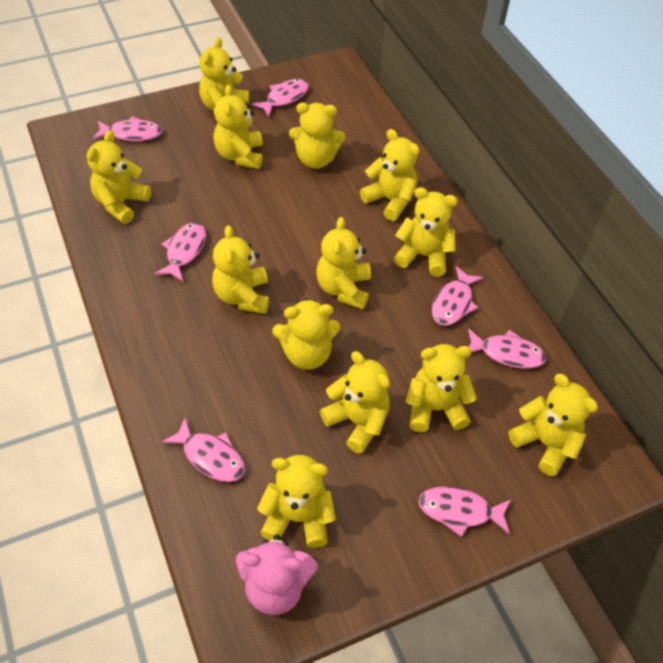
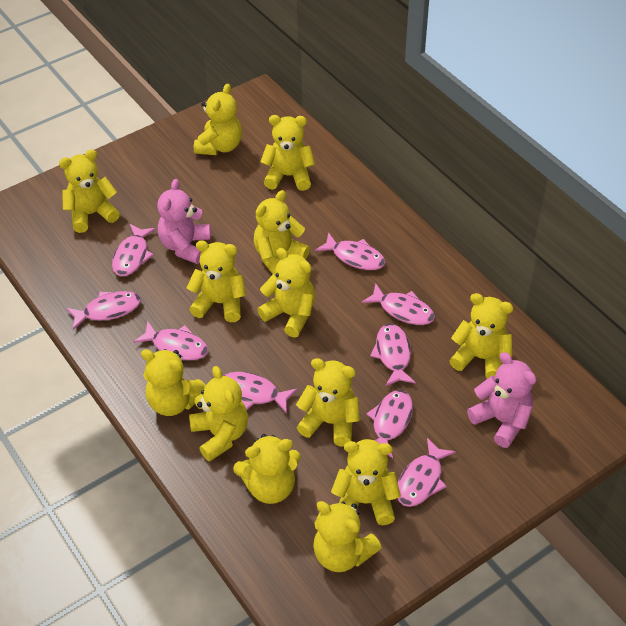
pink fish: 7 -> 9
pink teddy bear: 1 -> 2

